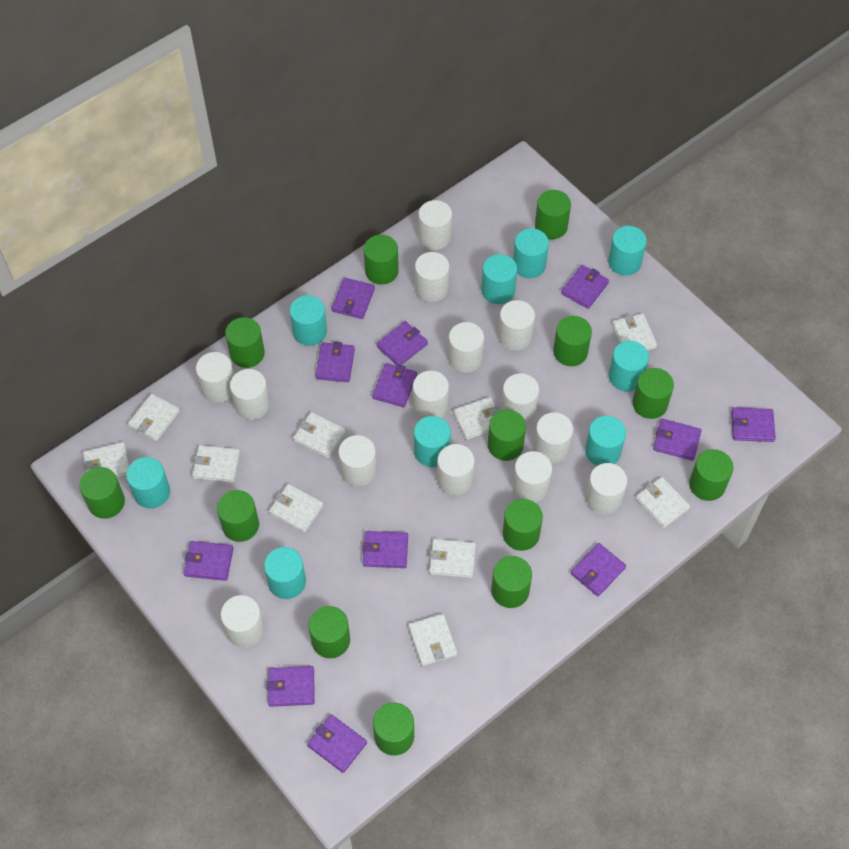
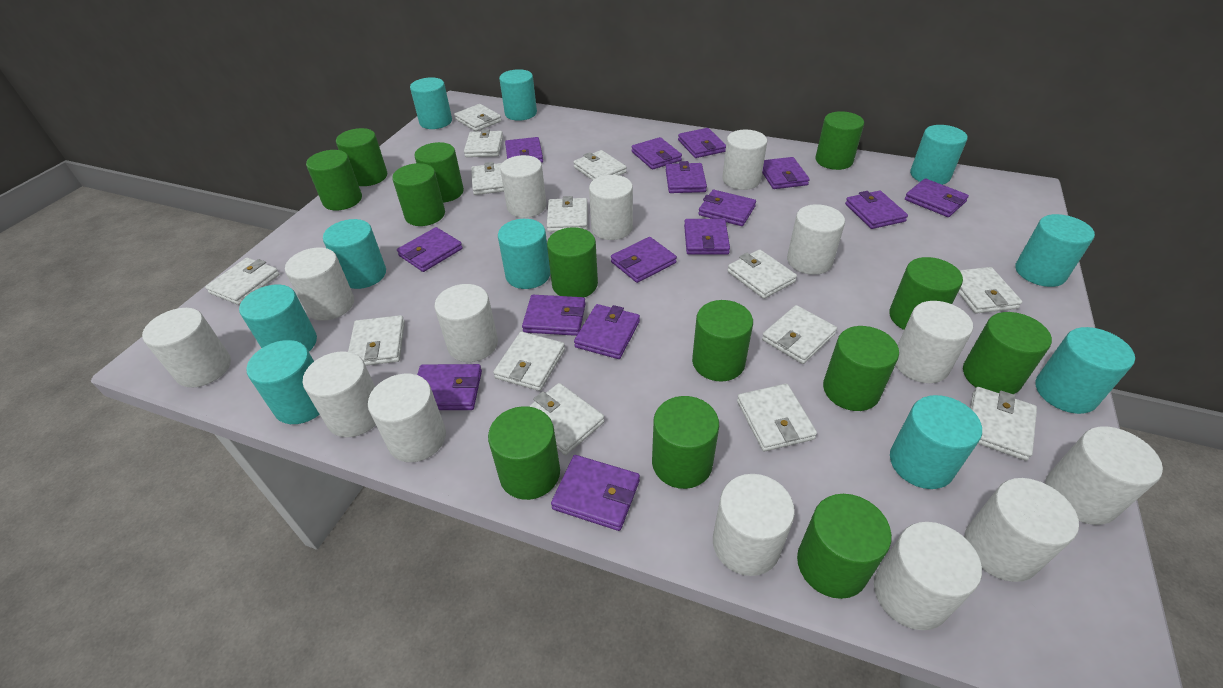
purple wallet: 12 -> 15
turquoise cylinder: 9 -> 10
white wallet: 10 -> 14

